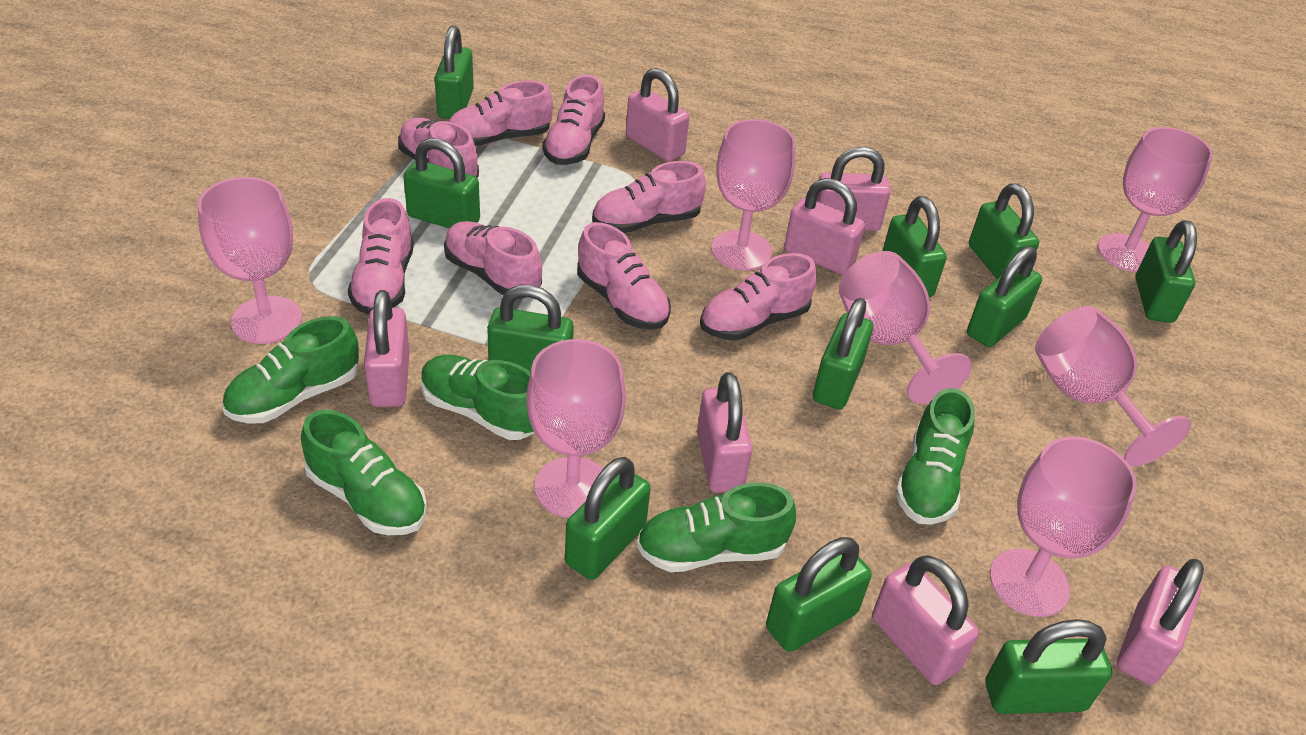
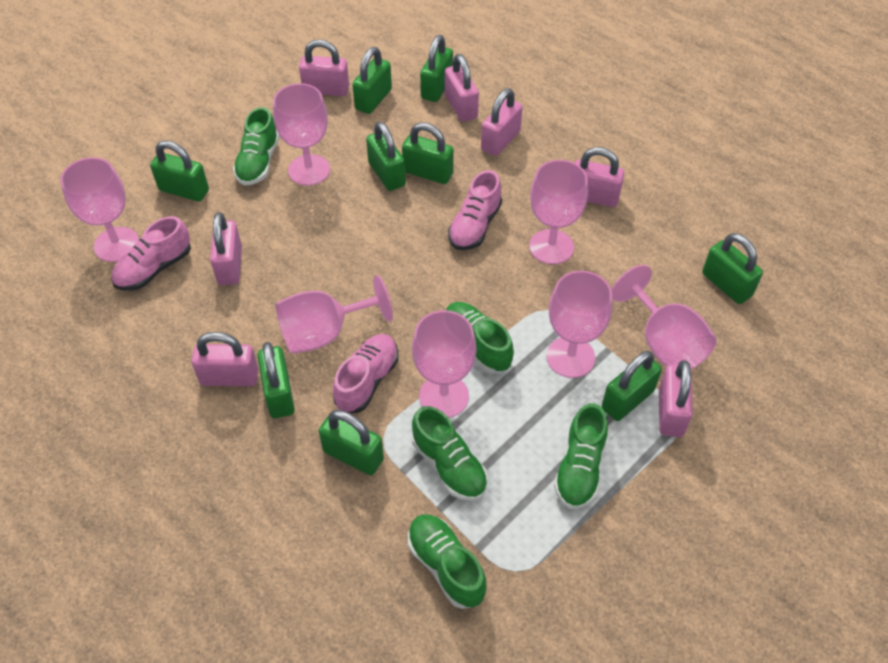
green padlock: 11 -> 9
pink shoe: 8 -> 3

